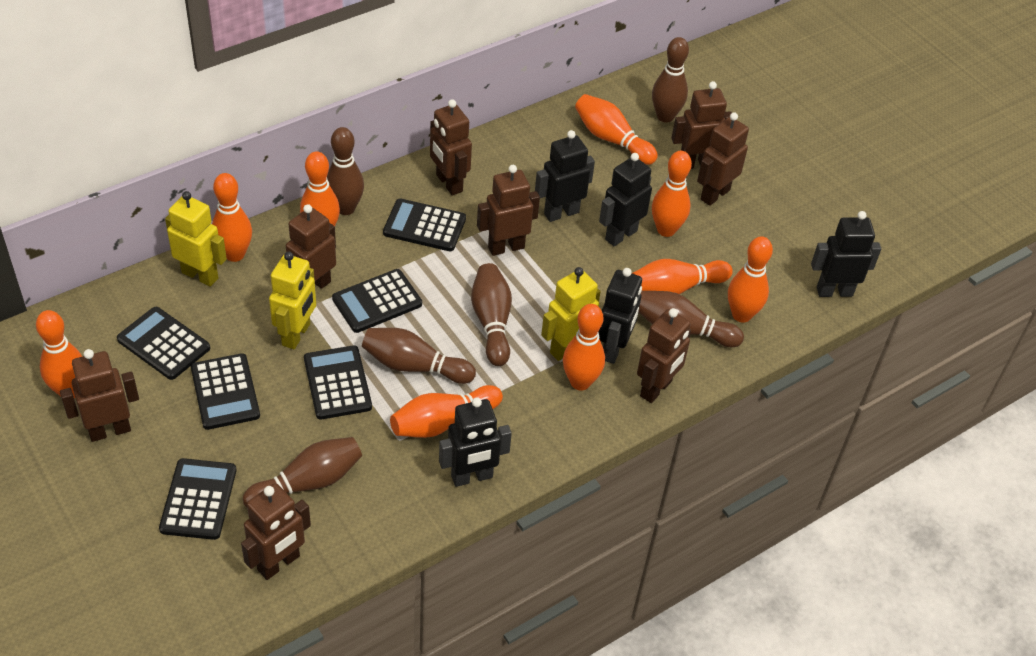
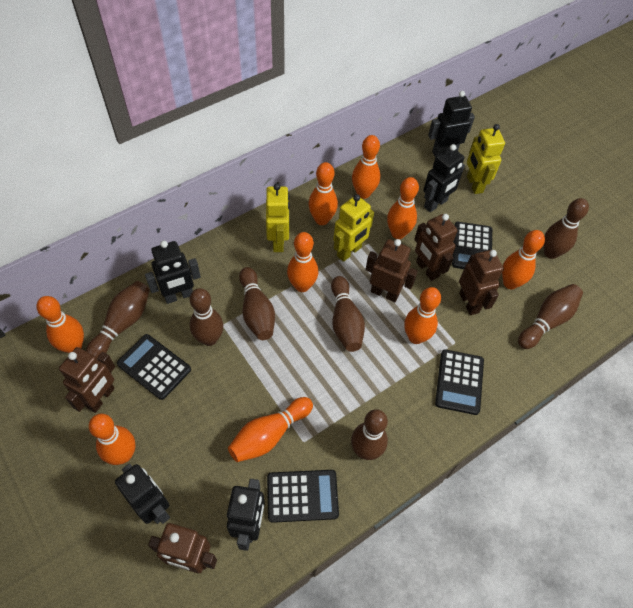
black calculator: 6 -> 4
brown bowling pin: 6 -> 7
brown robot: 8 -> 5

